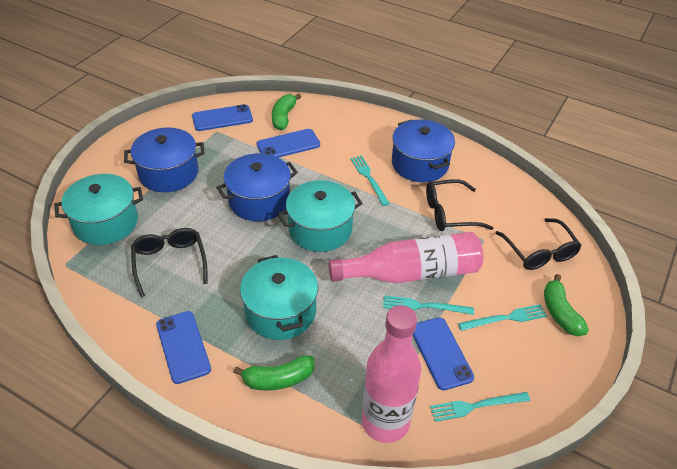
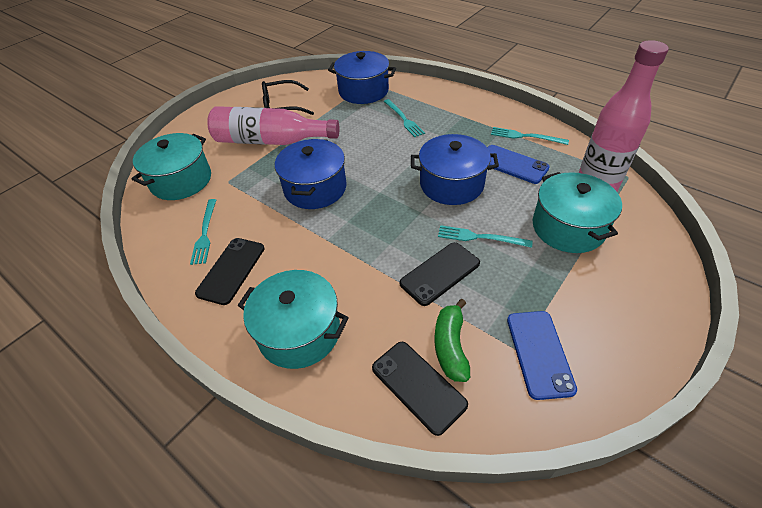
black glasses: 3 -> 1
black phone: 0 -> 3
blue phone: 4 -> 2
green banana: 3 -> 1

